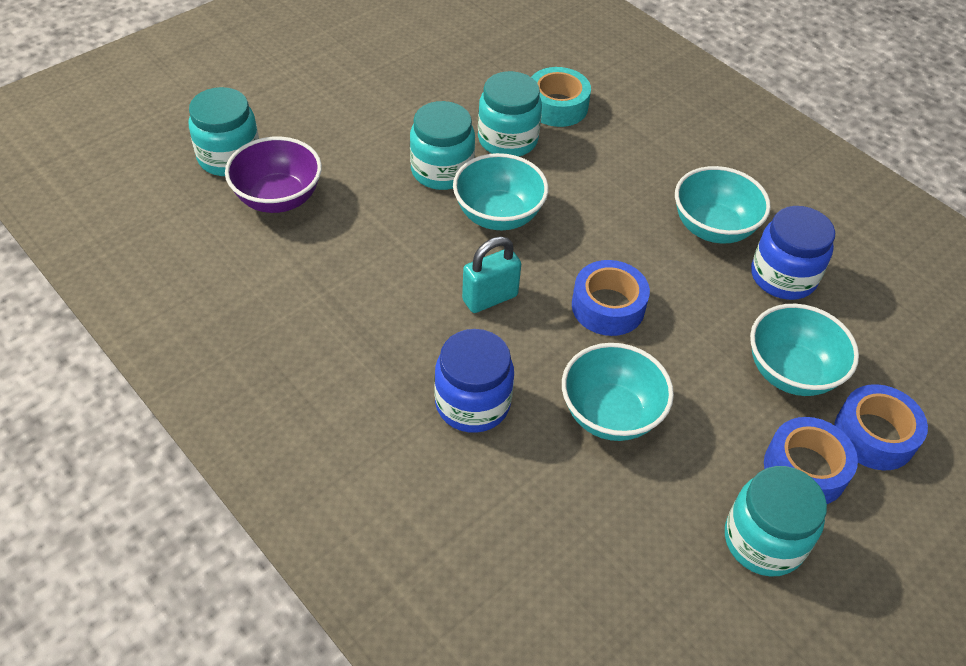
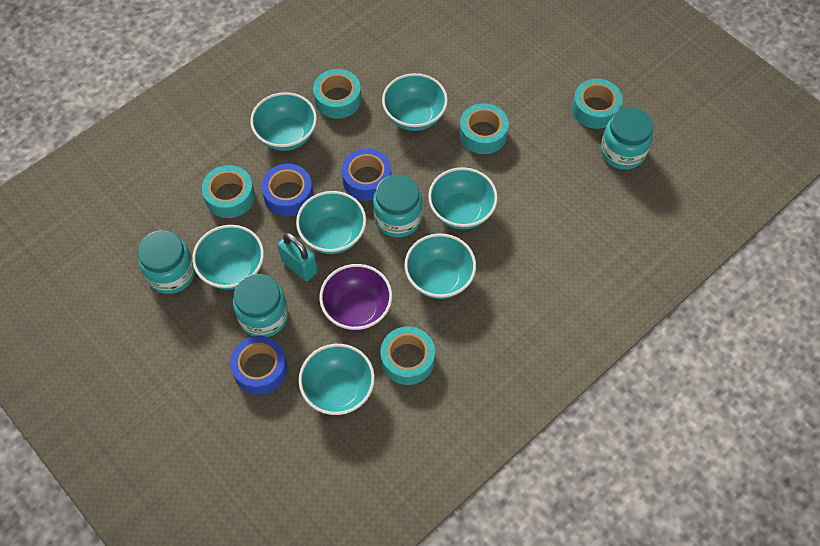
blue jar: 2 -> 0
turquoise bowl: 4 -> 7
turquoise tape: 1 -> 5

